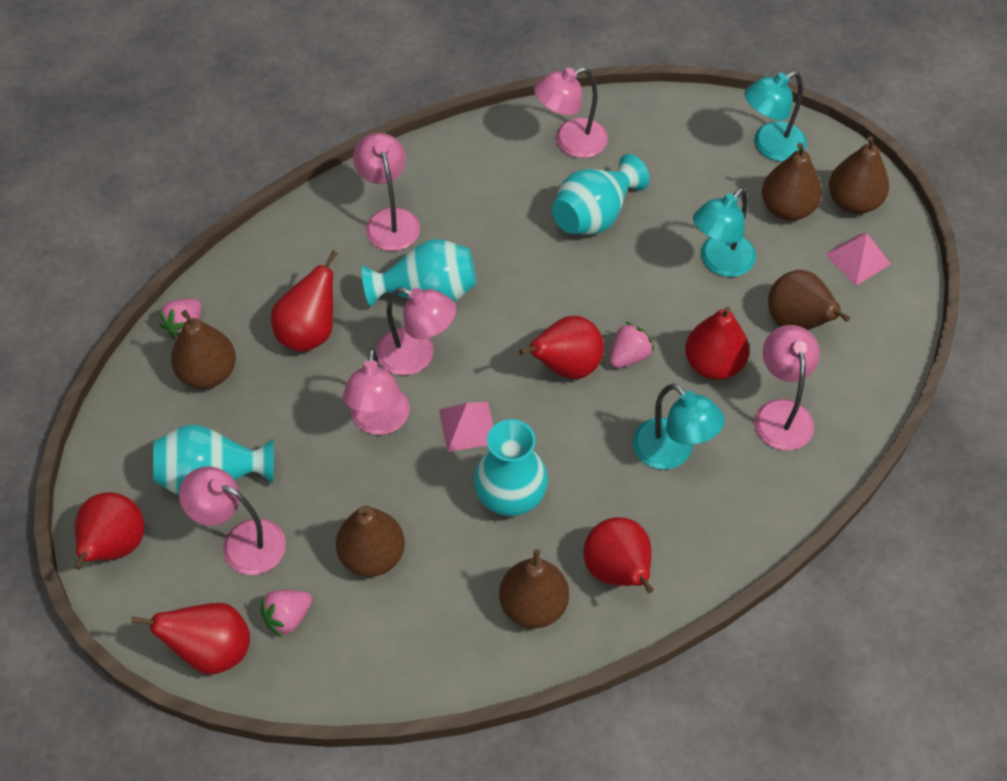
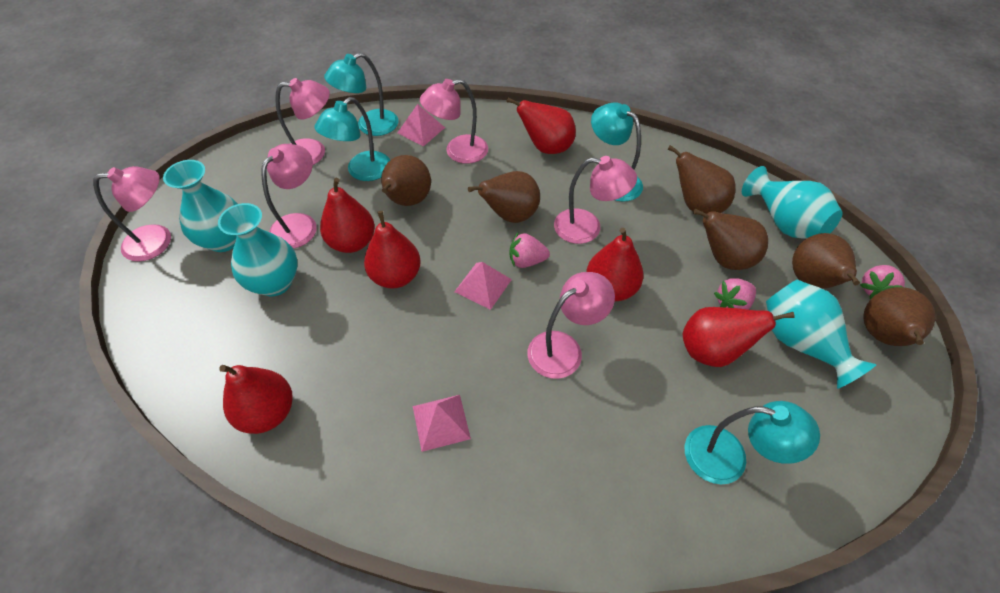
pink pyramid: 2 -> 3
turquoise lamp: 3 -> 4

